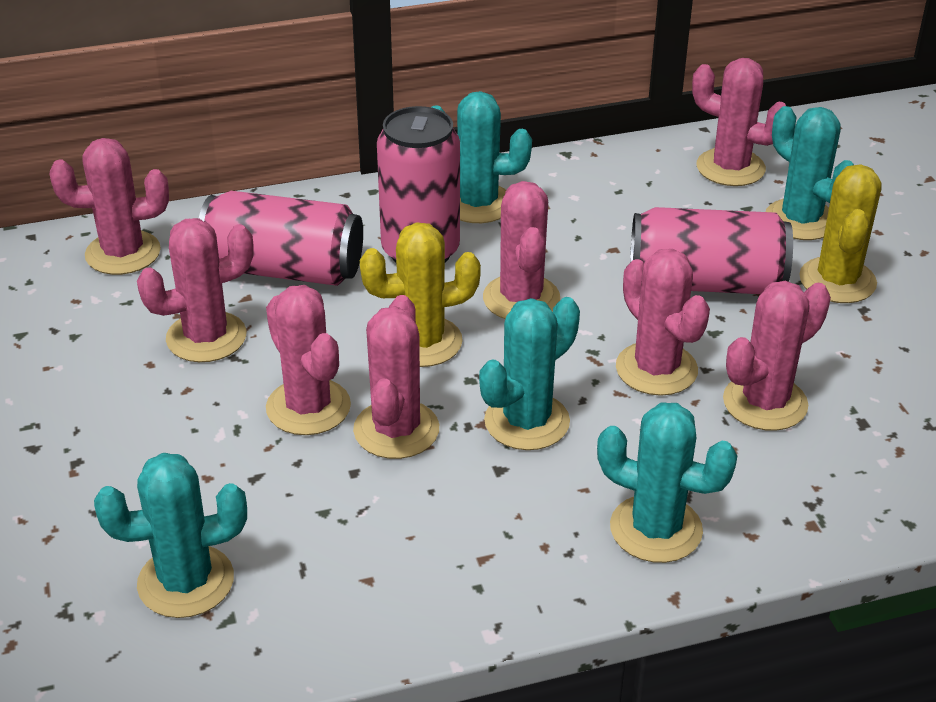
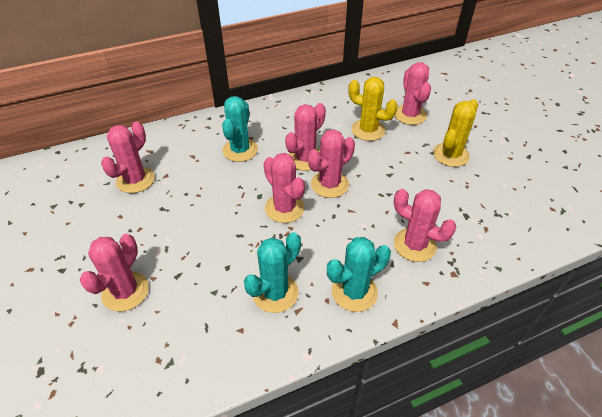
pink cactus: 8 -> 7
pink can: 3 -> 0
turquoise cactus: 5 -> 3

